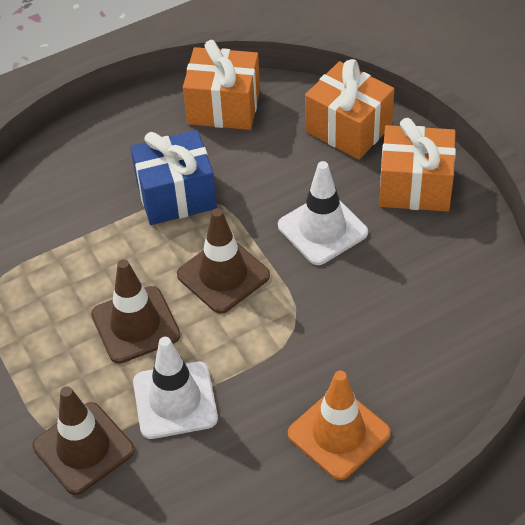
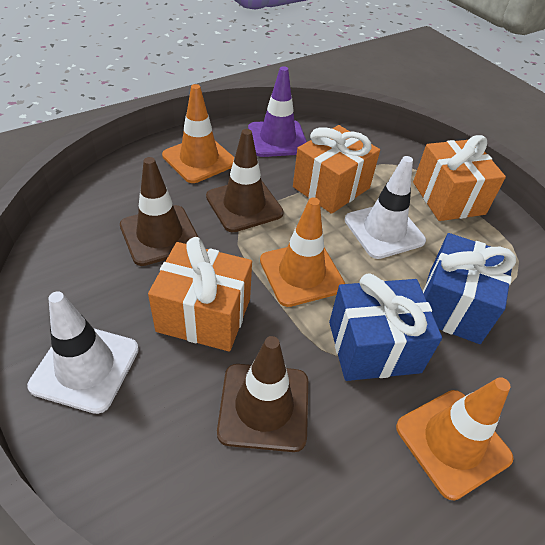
blue gift: 1 -> 2
orange traffic cone: 1 -> 3
purple traffic cone: 0 -> 1

